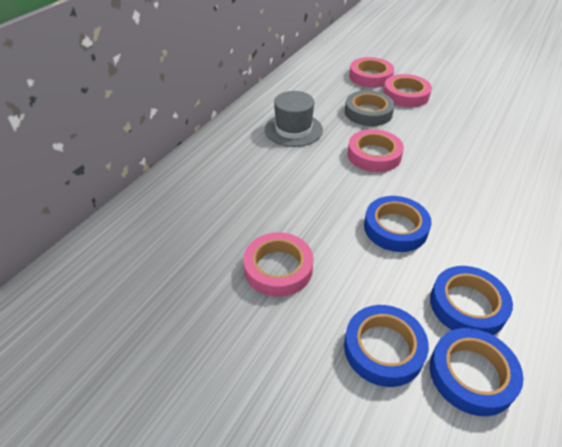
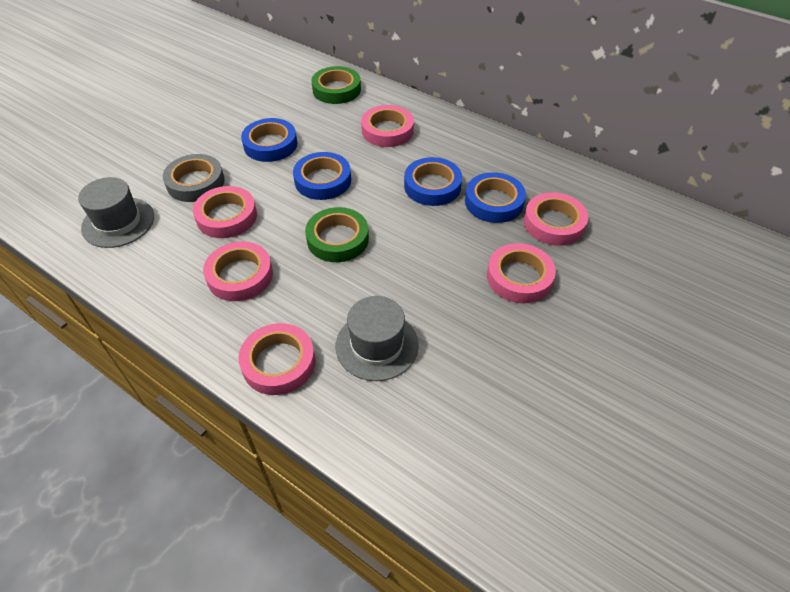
green tape: 0 -> 2
grey hat: 1 -> 2
pink tape: 4 -> 6

